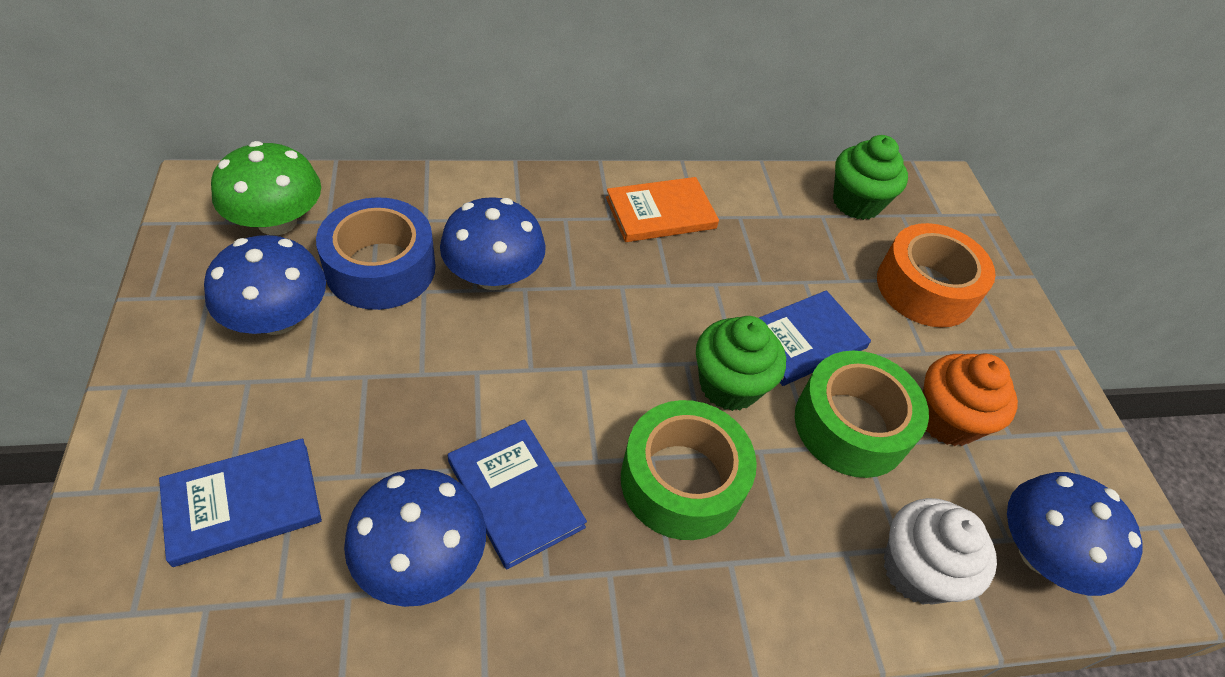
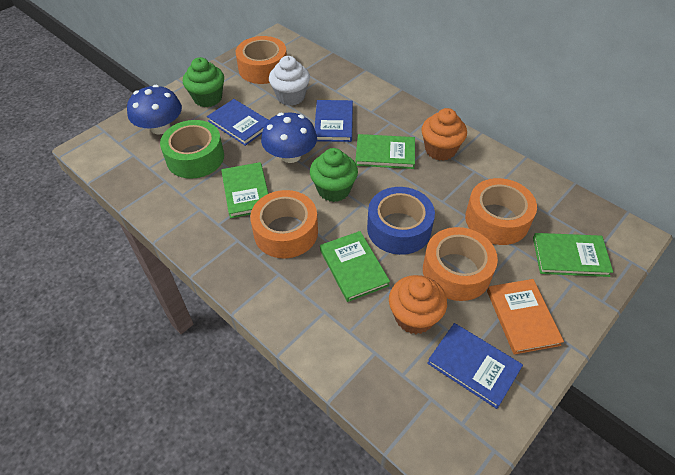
blue mushroom: 4 -> 2
green book: 0 -> 4
green mushroom: 1 -> 0
green tape: 2 -> 1
orange cupcake: 1 -> 2
orange tape: 1 -> 4

